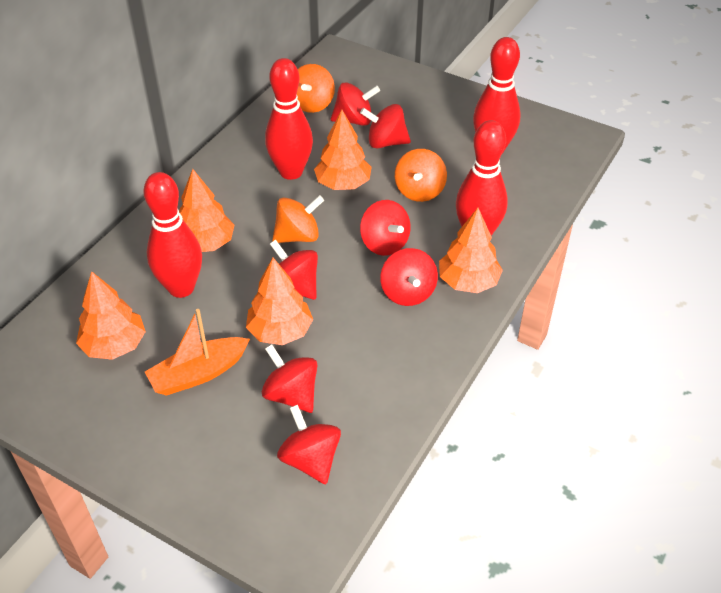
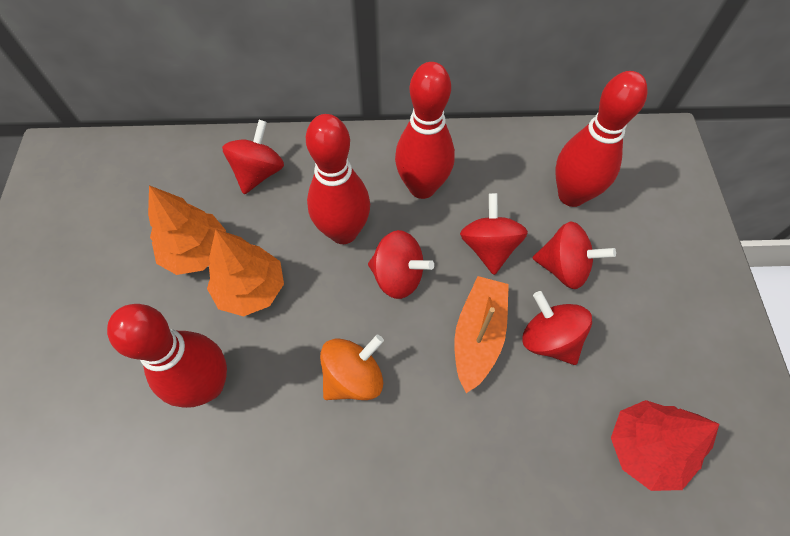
orange spinning top: 3 -> 1
orange tree: 5 -> 2
red spinning top: 7 -> 5
red tree: 0 -> 1

